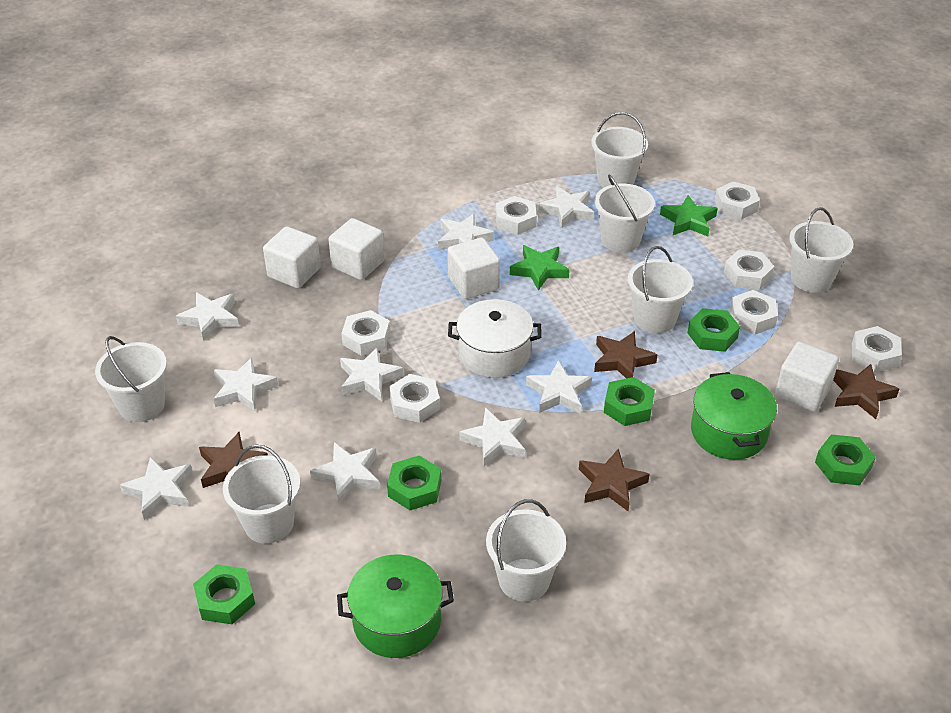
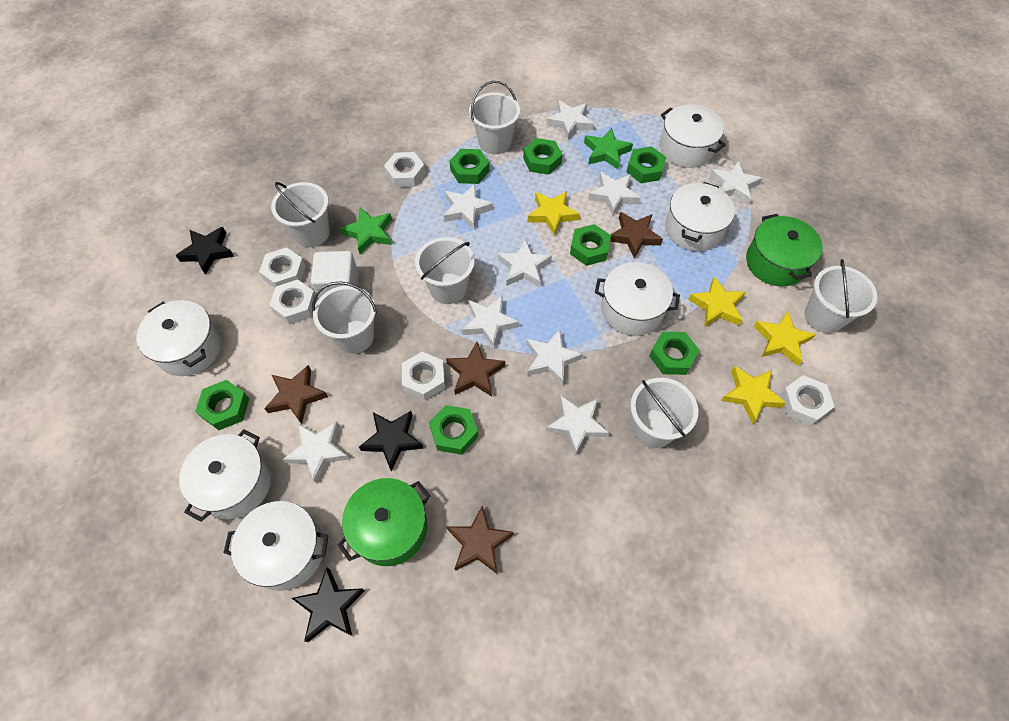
black star: 0 -> 3
green nut: 5 -> 7
white bucket: 7 -> 6
white cube: 4 -> 1
white nut: 7 -> 5
white pot: 1 -> 6
yellow star: 0 -> 4

